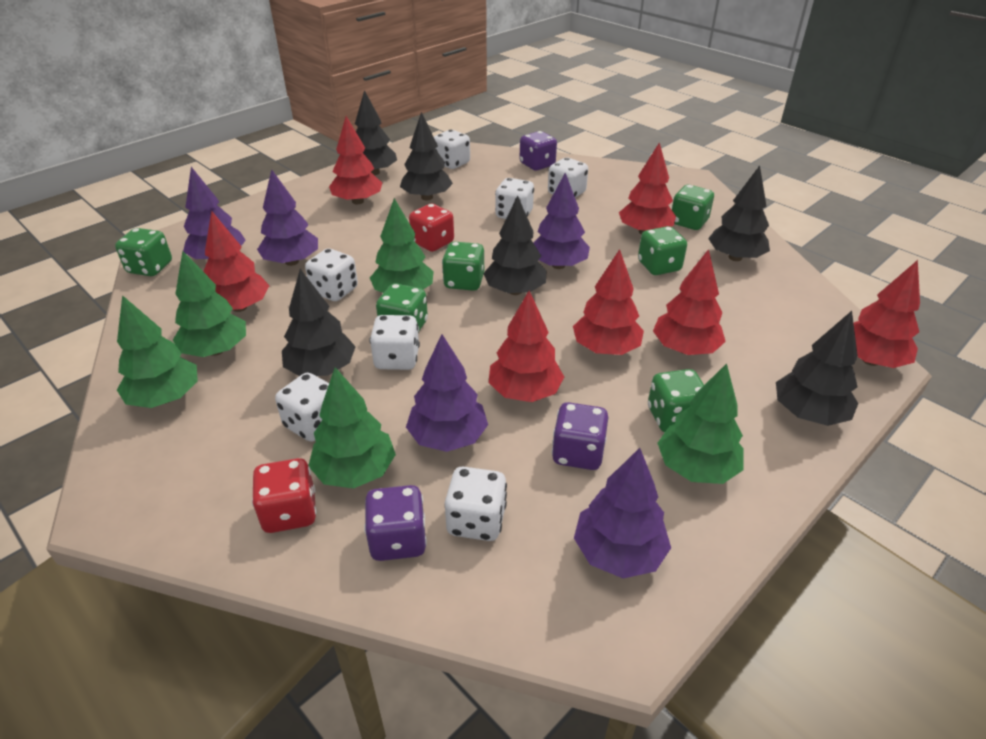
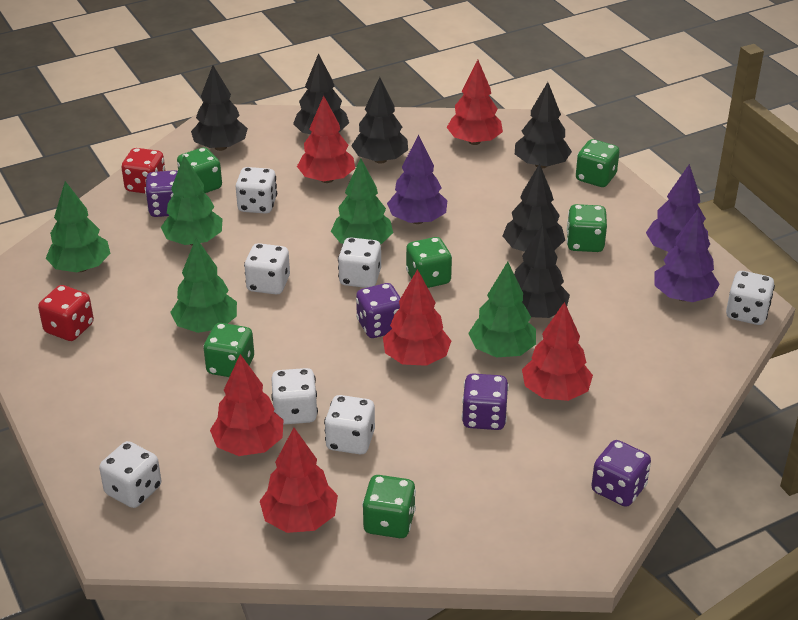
purple dice: 3 -> 4
purple tree: 5 -> 3
red tree: 7 -> 6

